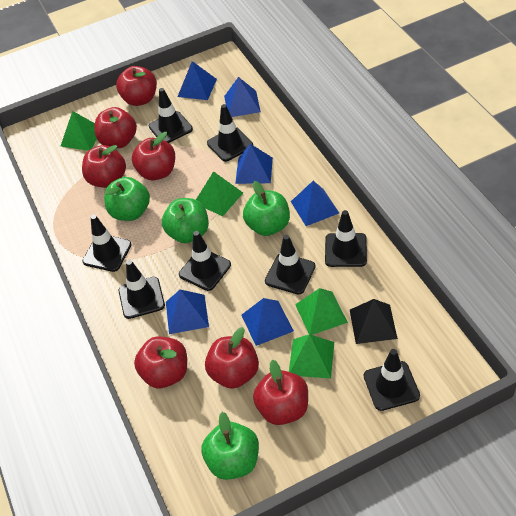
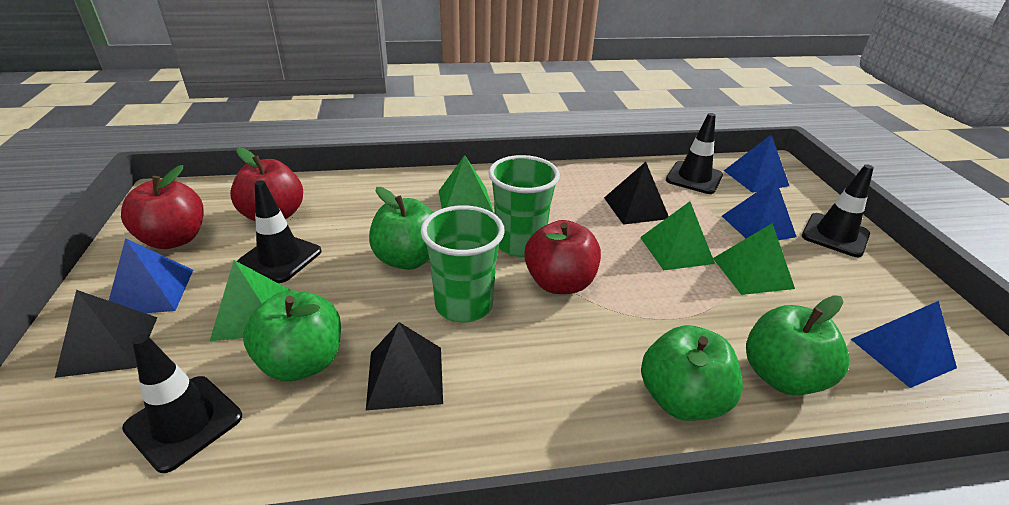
black pyramid: 1 -> 3
black traffic cone: 8 -> 4
blue pyramid: 6 -> 4
green cup: 0 -> 2
red apple: 7 -> 3

